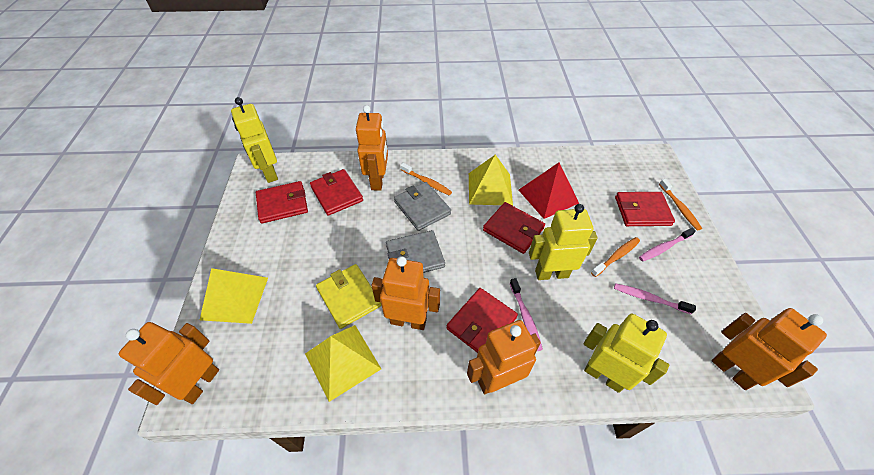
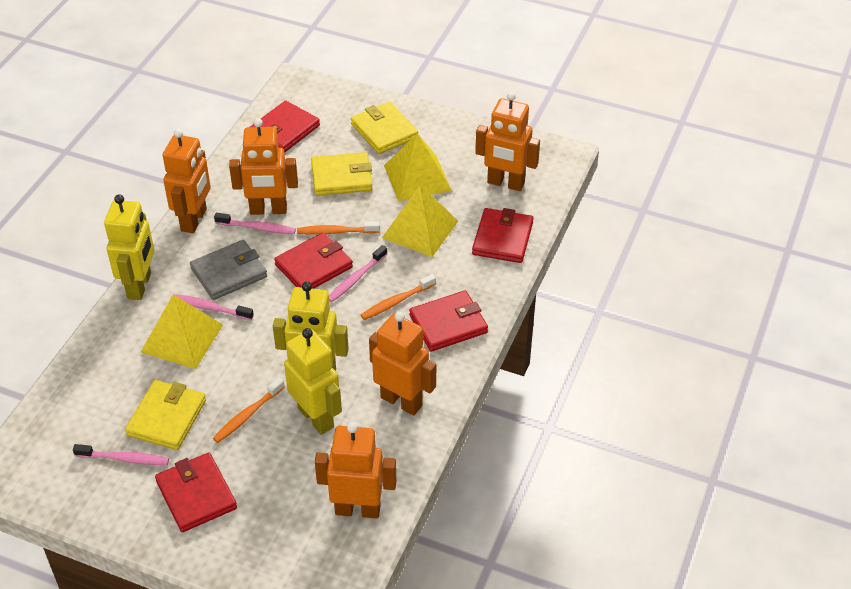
grey wallet: 2 -> 1
pink toothbrush: 3 -> 4
red pyramid: 1 -> 0
yellow wallet: 1 -> 3

